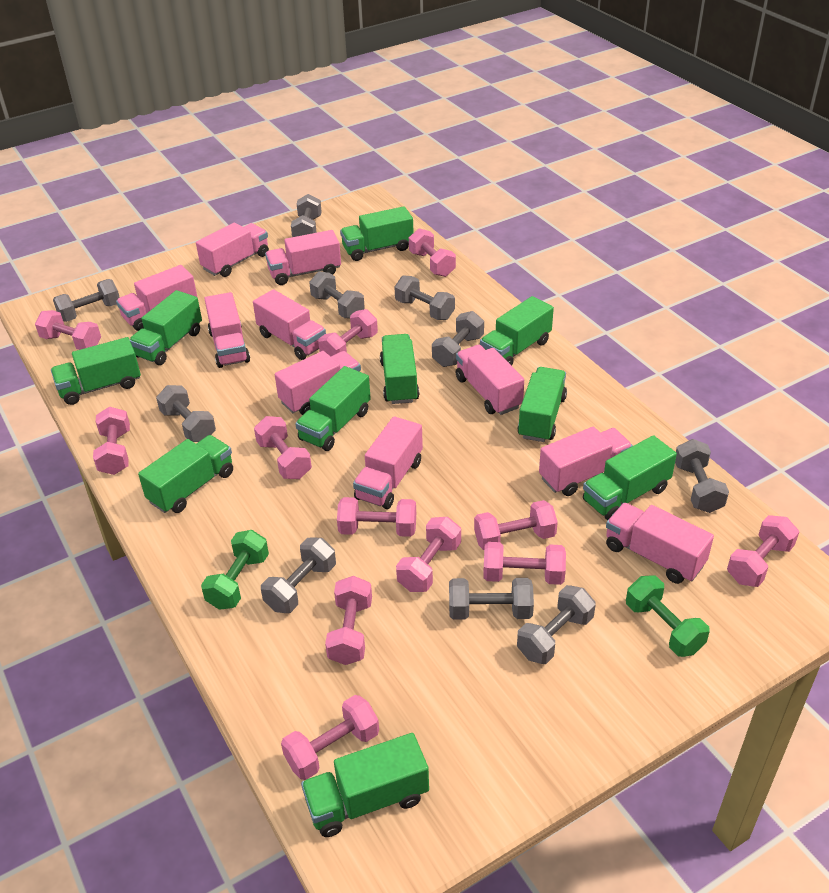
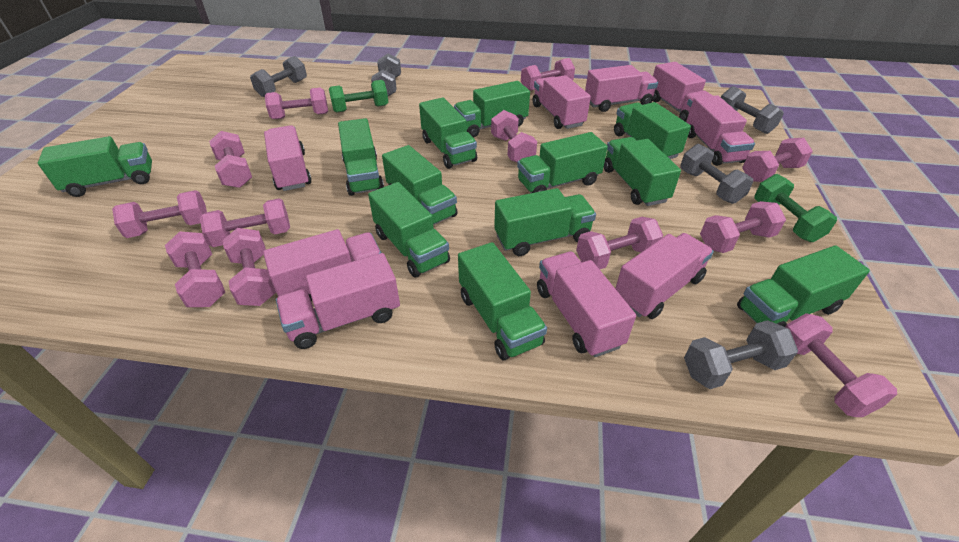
green truck: 10 -> 12
grey dumbbell: 10 -> 5
pink truck: 10 -> 9

